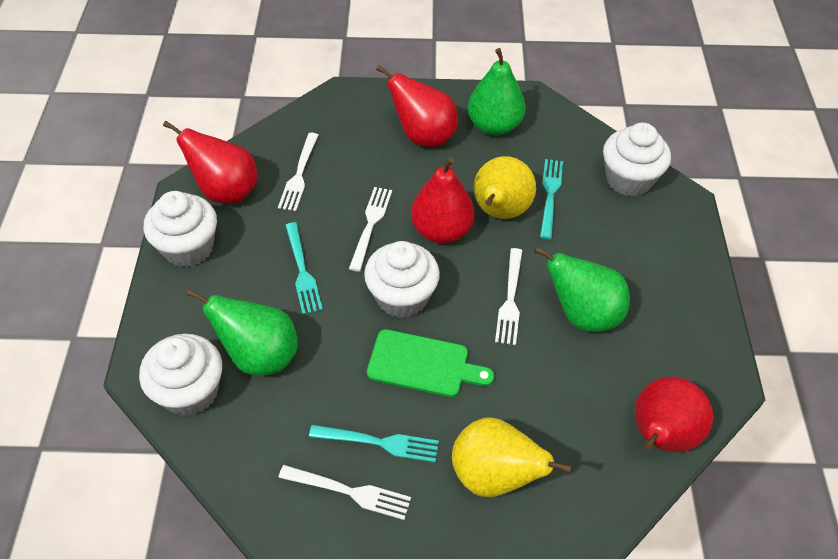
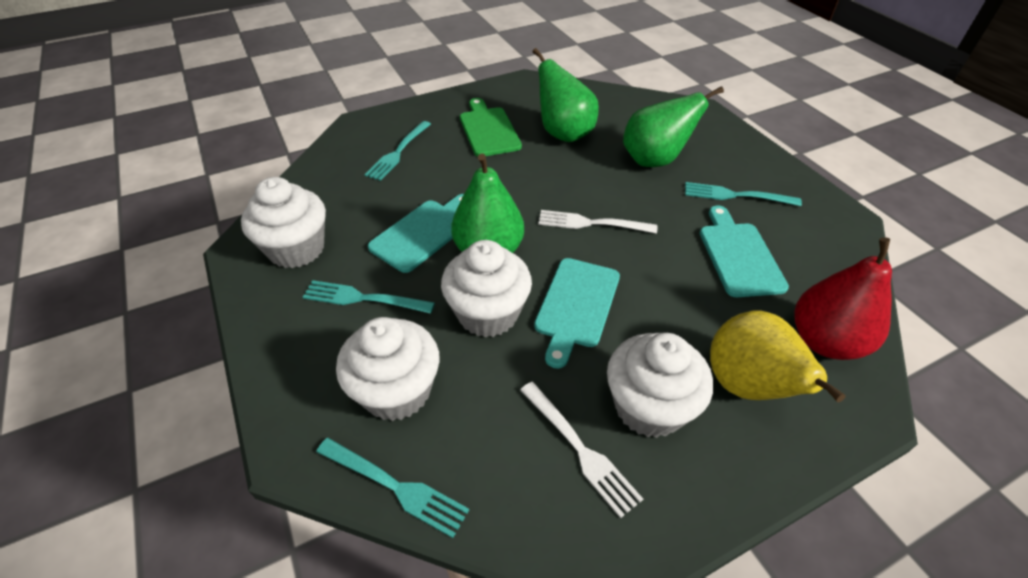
red pear: 4 -> 1
turquoise cutting board: 0 -> 3
turquoise fork: 3 -> 4
white fork: 4 -> 2
yellow pear: 2 -> 1

